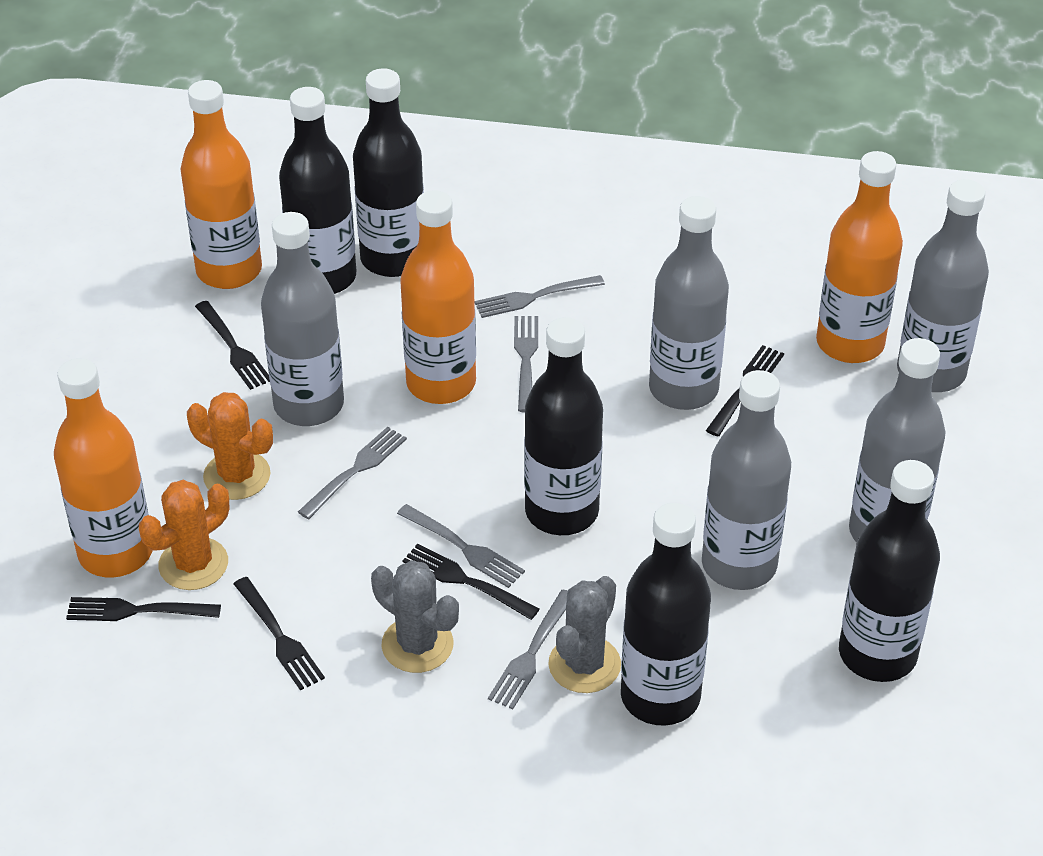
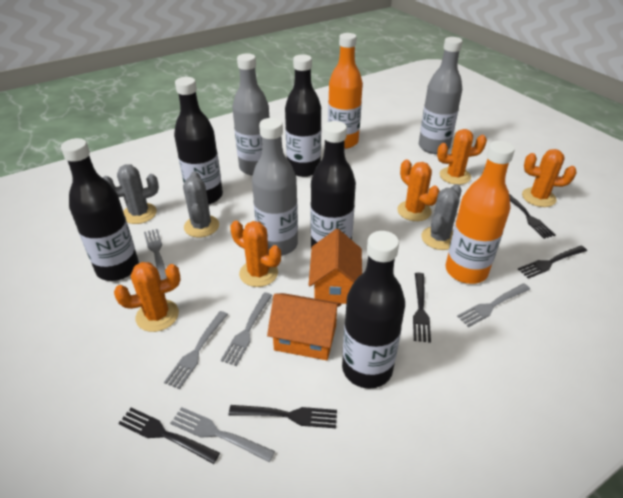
grey bottle: 5 -> 3
grey cactus: 2 -> 3
orange bottle: 4 -> 2
orange cactus: 2 -> 5
orange house: 0 -> 2

